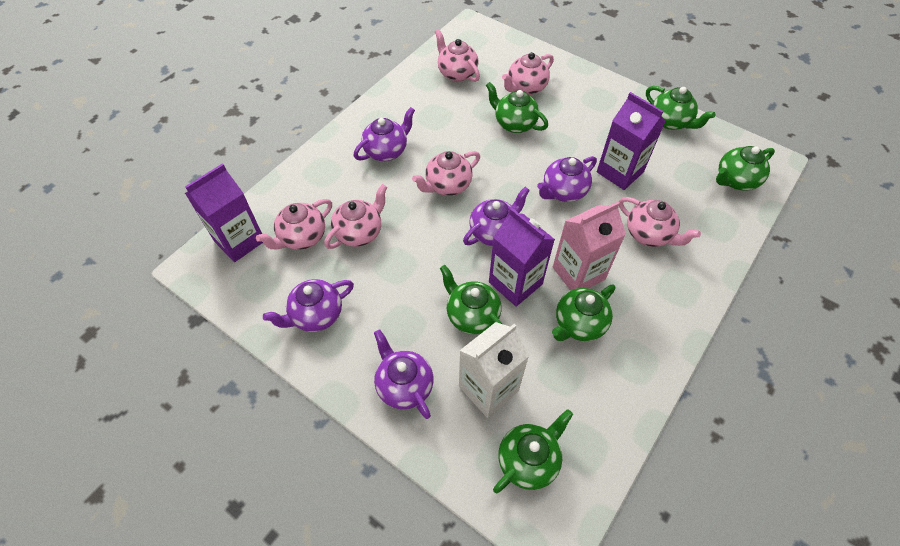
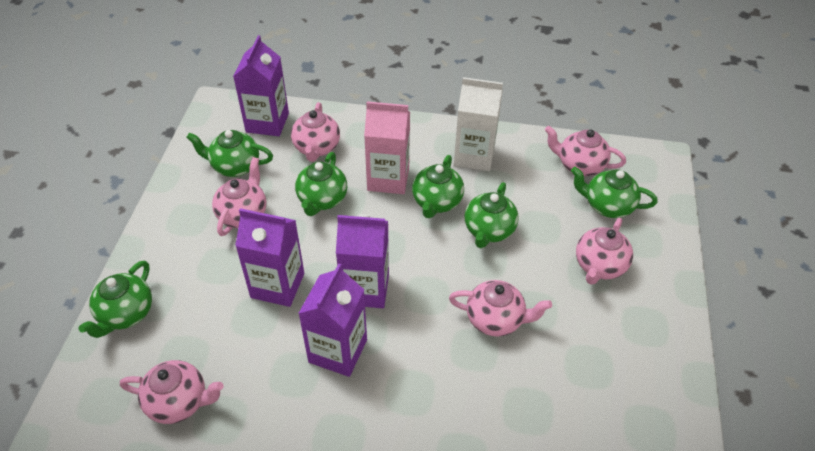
purple carton: 3 -> 4
purple teapot: 5 -> 0

